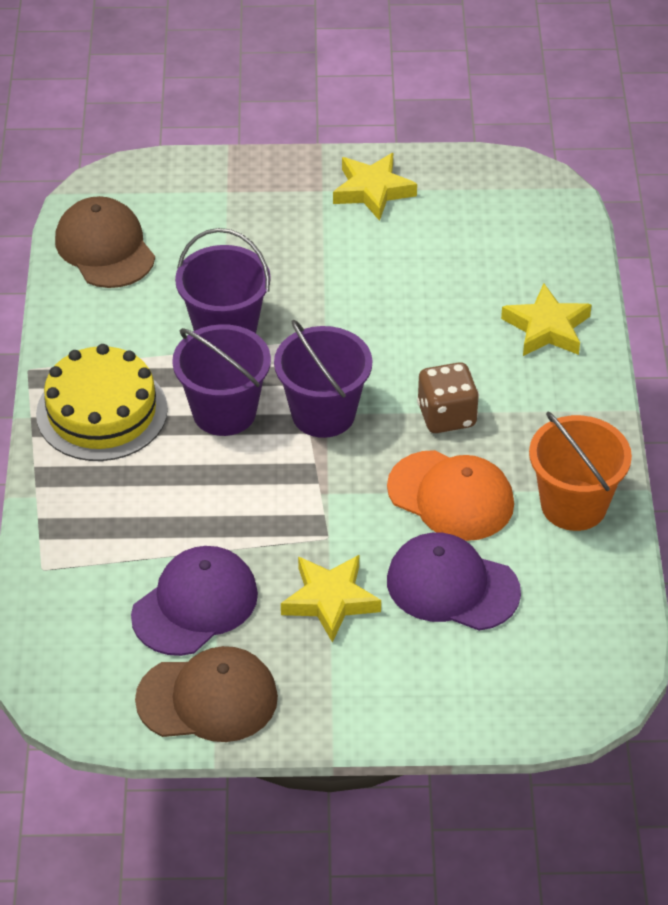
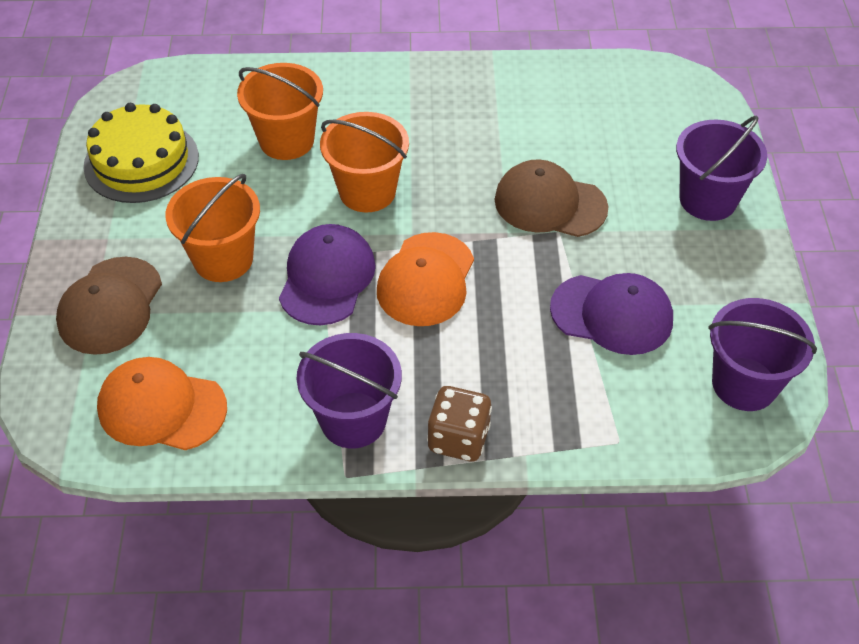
orange bucket: 1 -> 3
orange cap: 1 -> 2
yellow star: 3 -> 0

